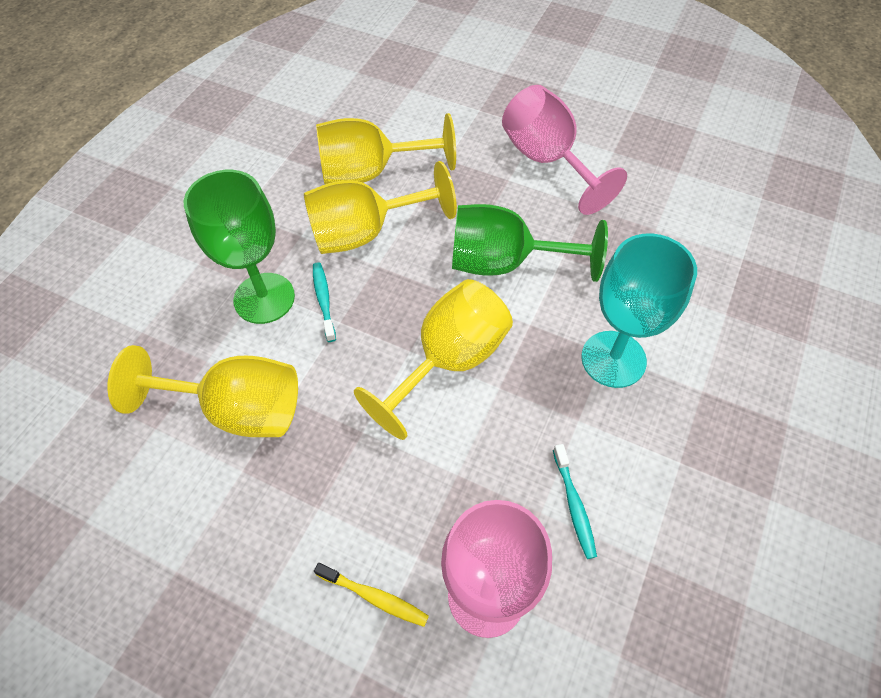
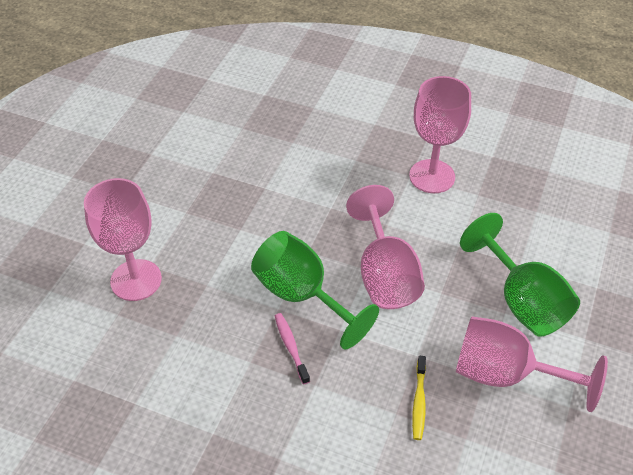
pink goblet: 2 -> 4
pink toothbrush: 0 -> 1
turquoise goblet: 1 -> 0
turquoise toothbrush: 2 -> 0
yellow goblet: 4 -> 0

